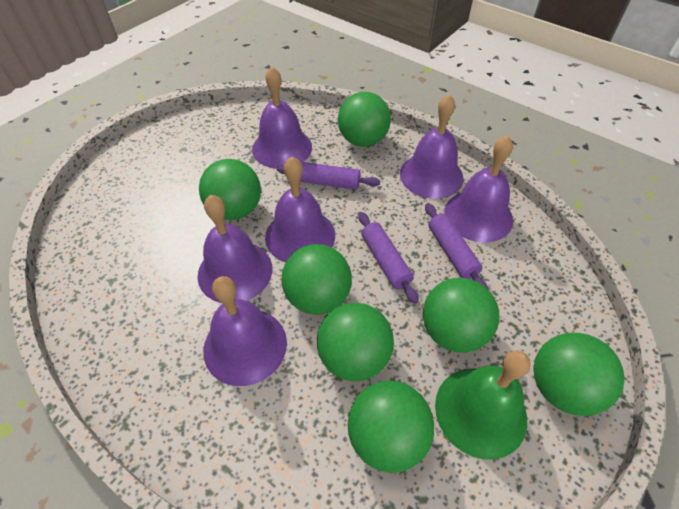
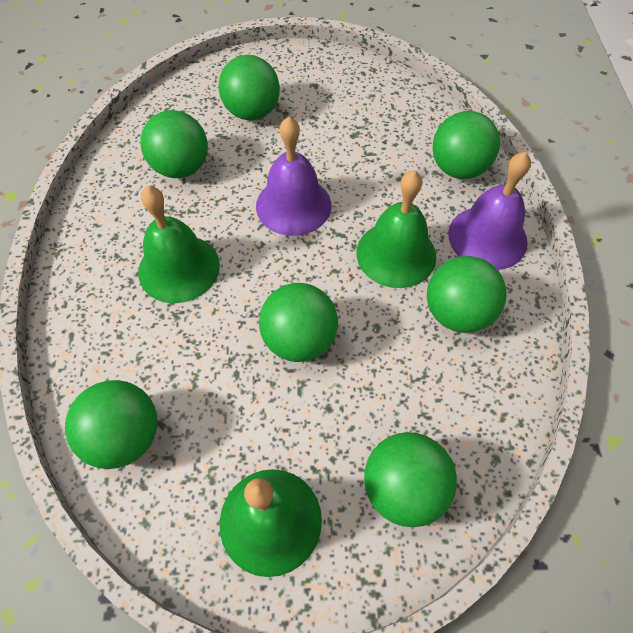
green bell: 1 -> 3
purple bell: 6 -> 2
purple rolling pin: 3 -> 0

